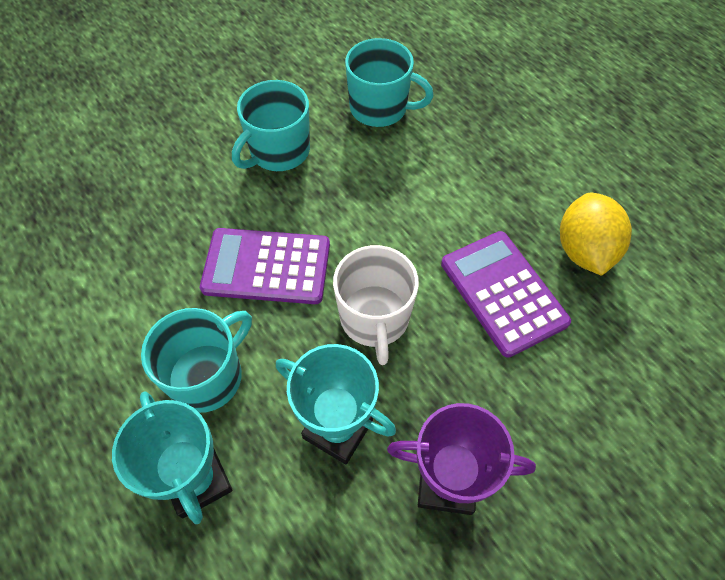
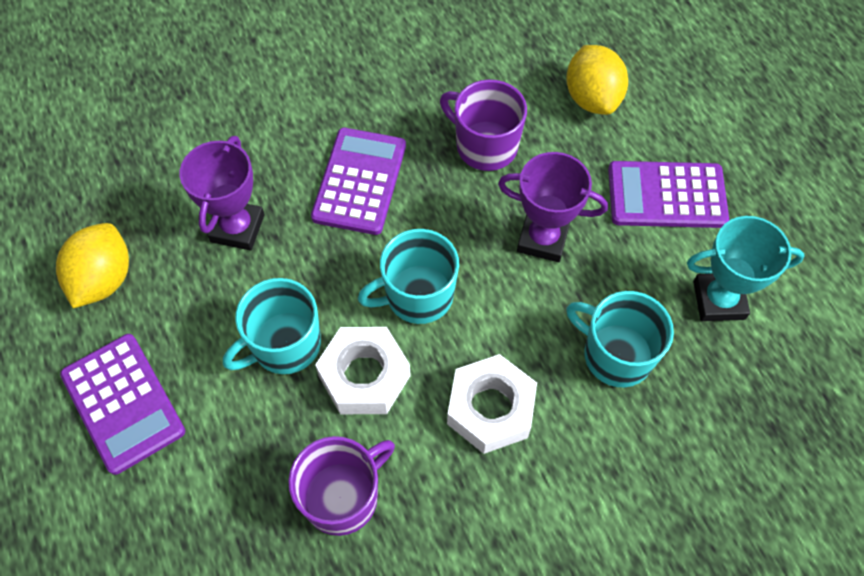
purple calculator: 2 -> 3
purple mug: 0 -> 2
purple trophy: 1 -> 2
turquoise trophy: 2 -> 1
white mug: 1 -> 0
white nut: 0 -> 2
yellow lemon: 1 -> 2

